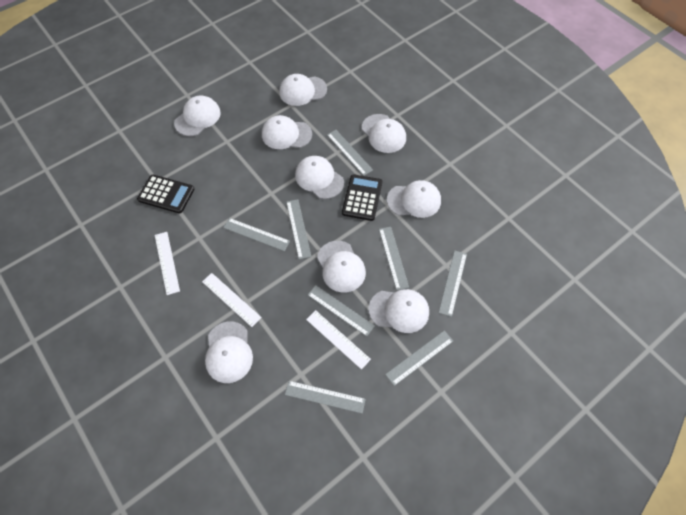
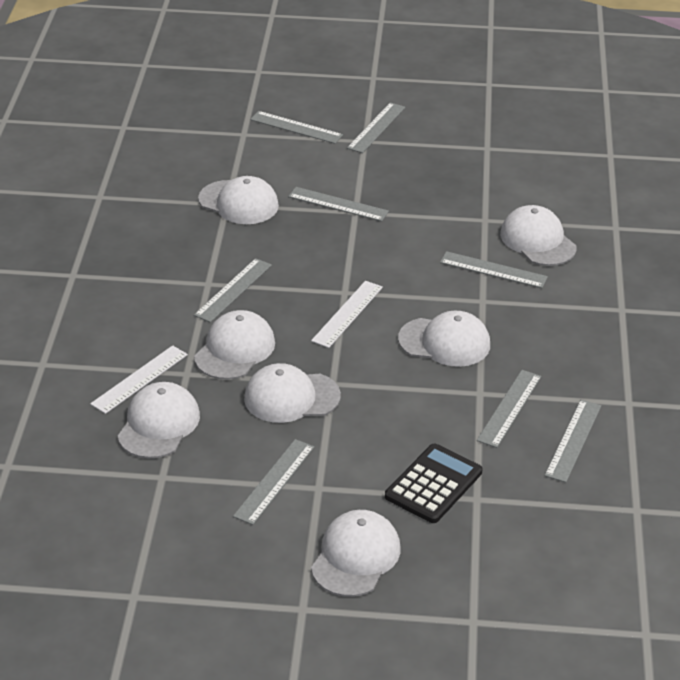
black calculator: 2 -> 1
white cap: 9 -> 7
white ruler: 3 -> 2

